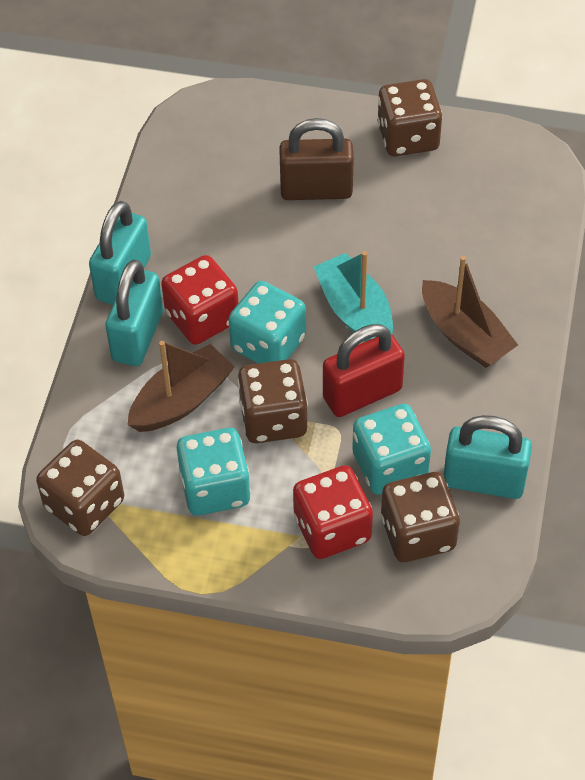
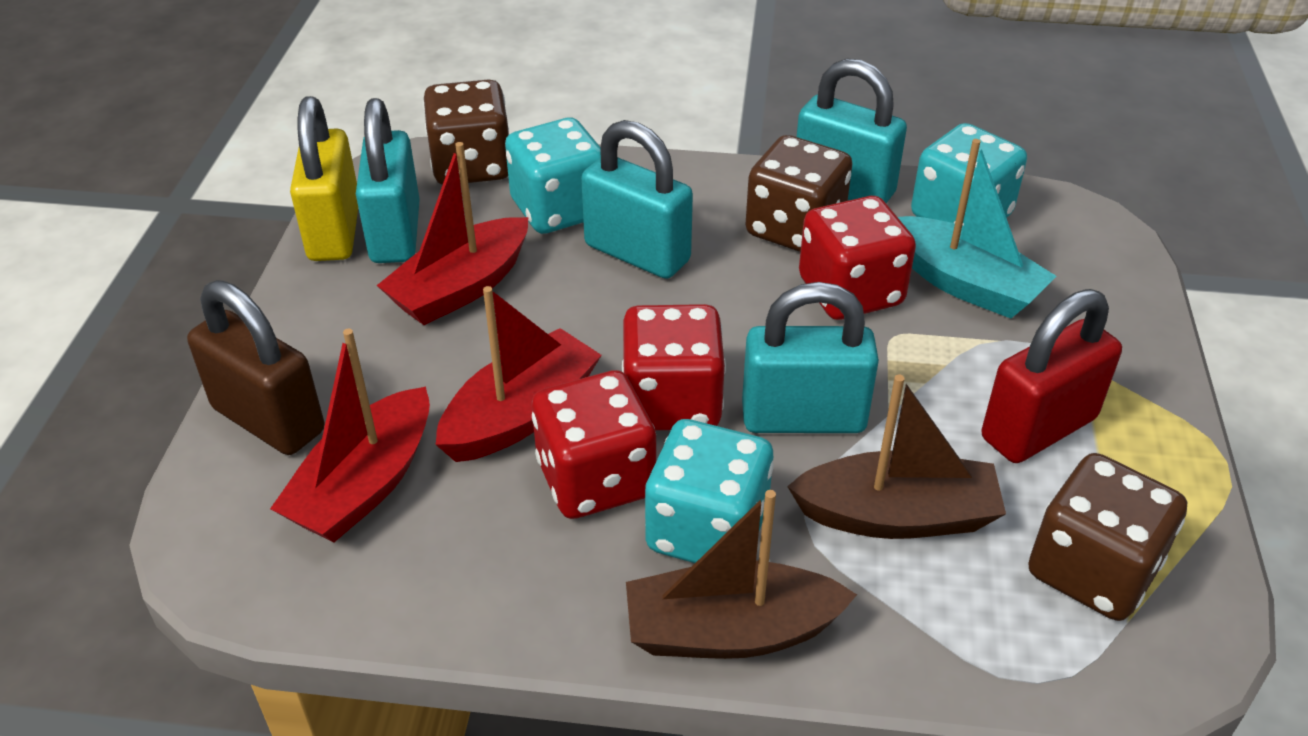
brown dice: 4 -> 3
red boat: 0 -> 3
red dice: 2 -> 3
turquoise padlock: 3 -> 4
yellow padlock: 0 -> 1

